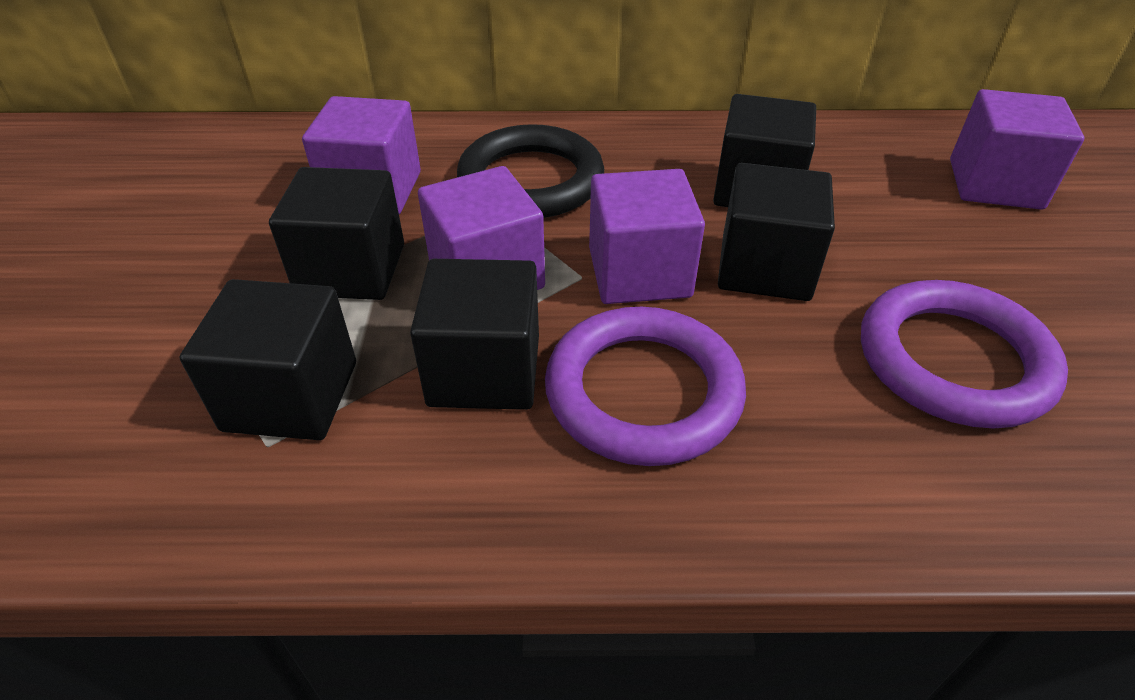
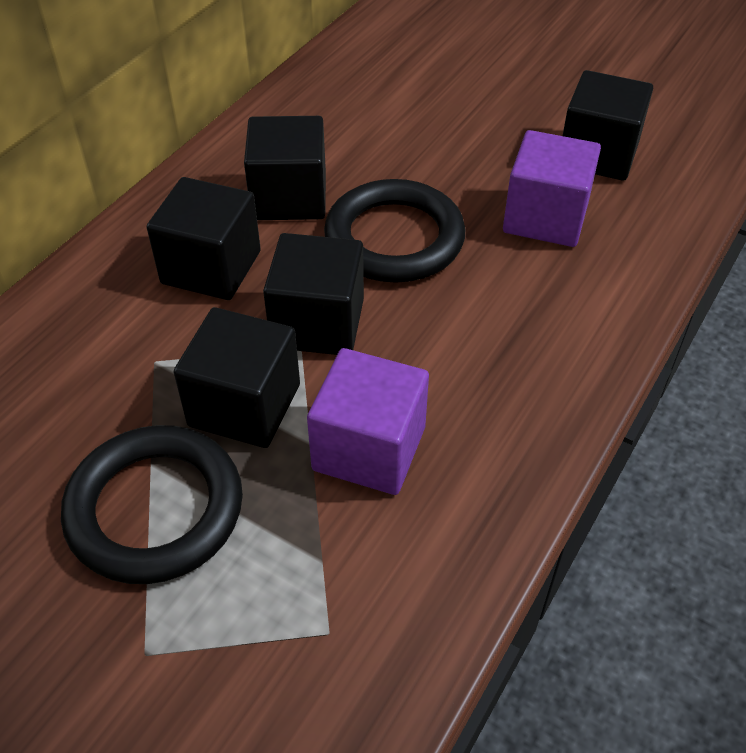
black ring: 1 -> 2
purple cube: 4 -> 2
purple ring: 2 -> 0

